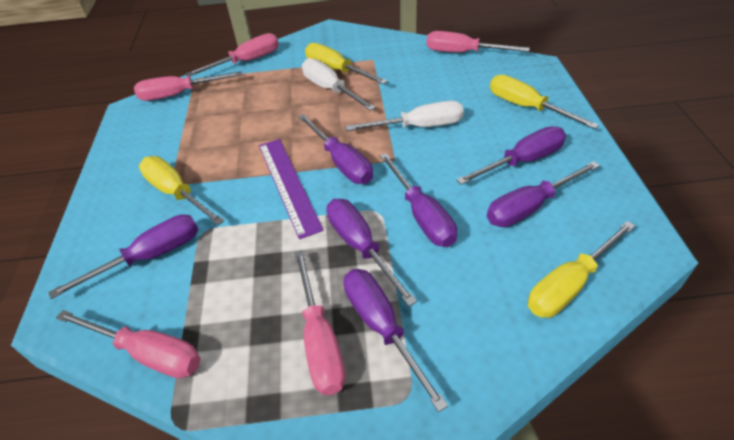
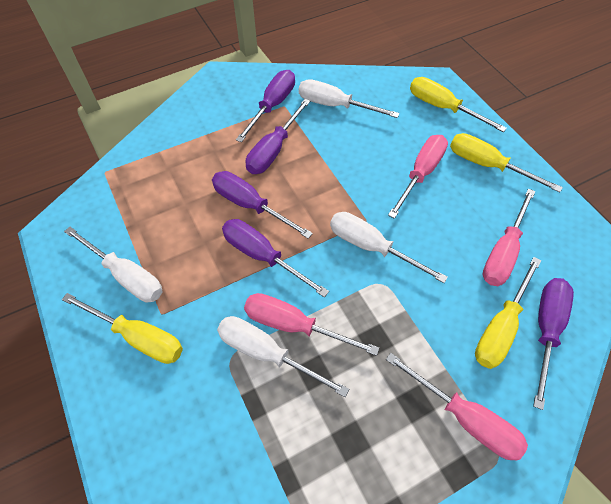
pink screwdriver: 5 -> 4
purple ruler: 1 -> 0
purple screwdriver: 7 -> 5
white screwdriver: 2 -> 4

